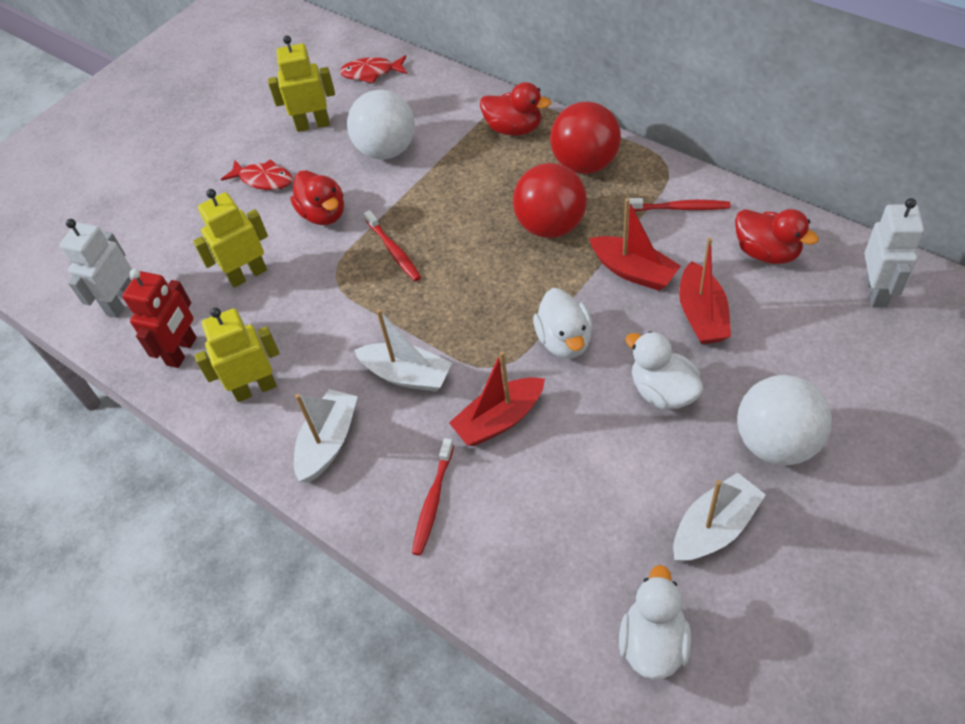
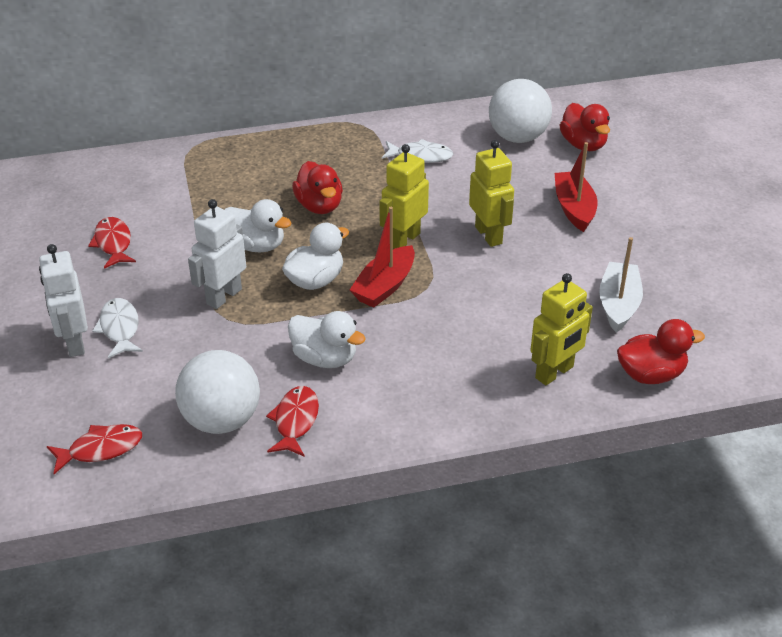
red ball: 2 -> 0
red boat: 3 -> 2
red fish: 2 -> 3
red robot: 1 -> 0
red toothbrush: 3 -> 0
white boat: 3 -> 1
white fish: 0 -> 2

